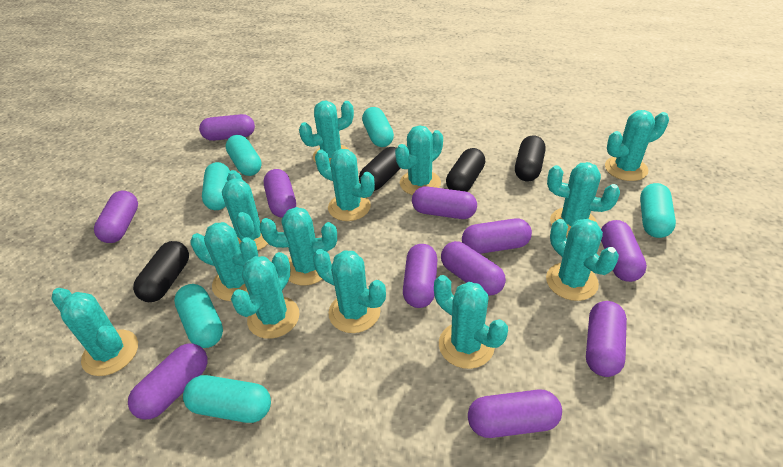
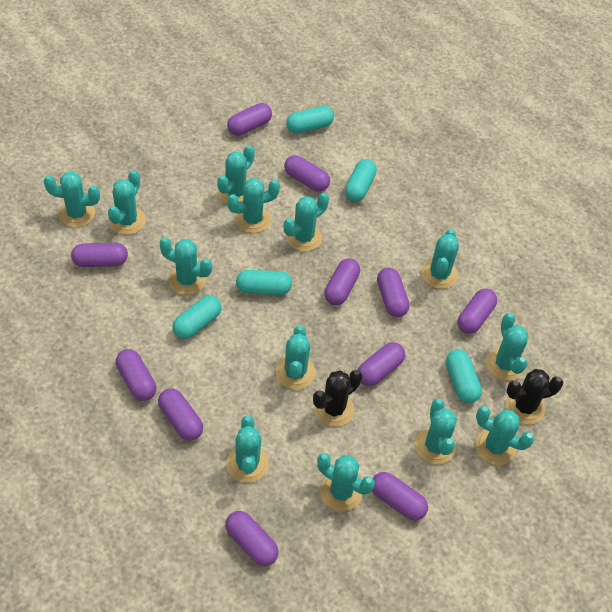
black cactus: 0 -> 2
black capsule: 4 -> 0
turquoise capsule: 6 -> 5

